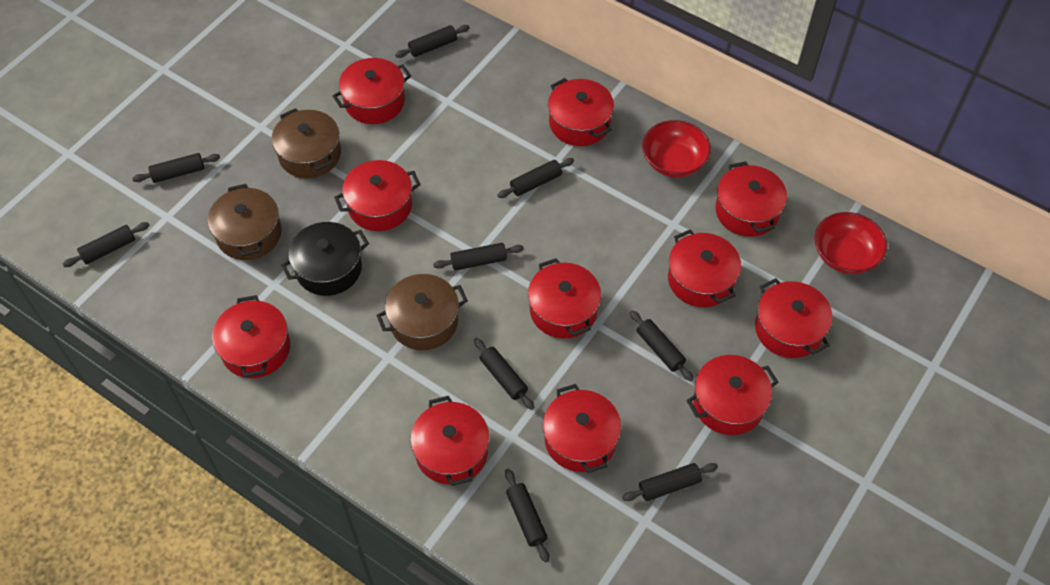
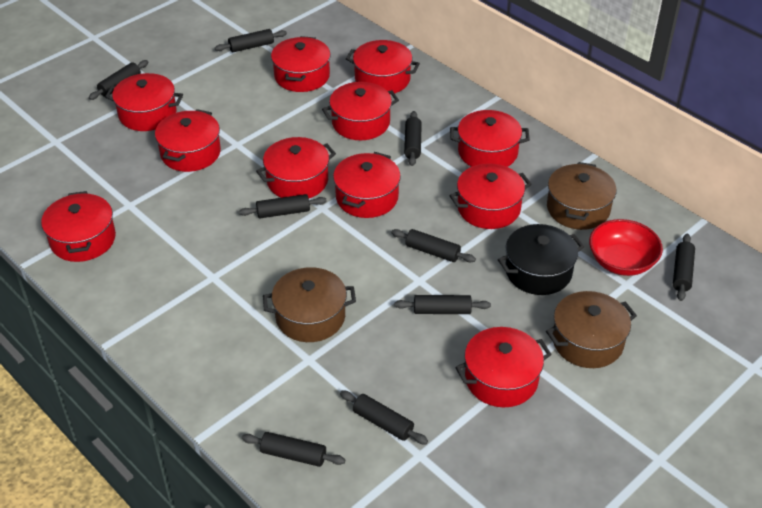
red bowl: 2 -> 1

